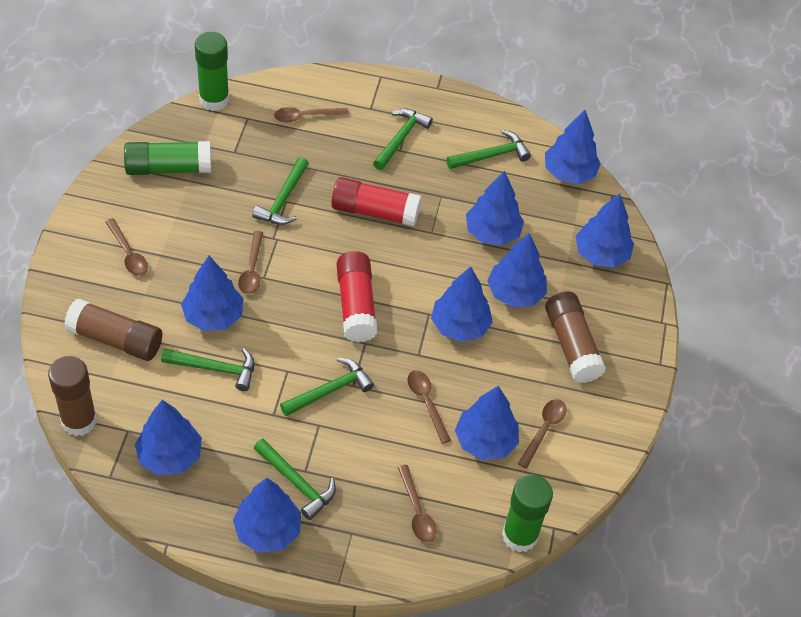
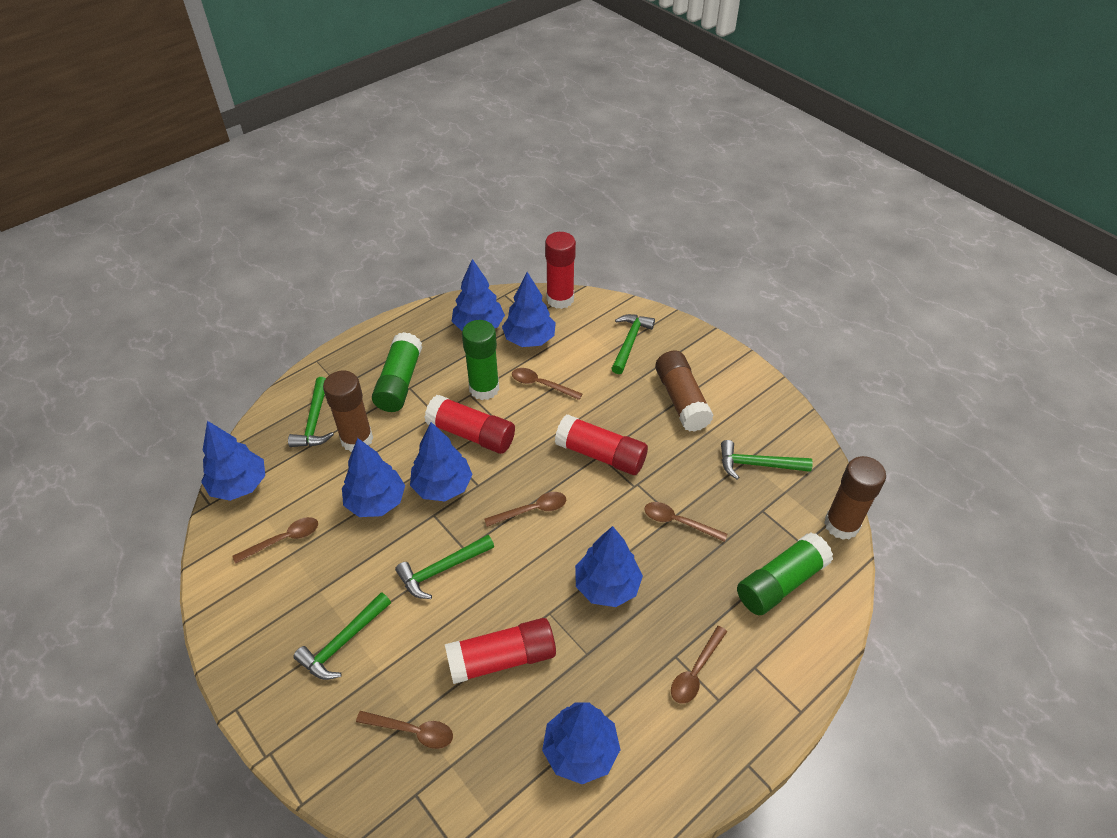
blue tree: 9 -> 7
green hammer: 6 -> 5
red glue stick: 2 -> 4

